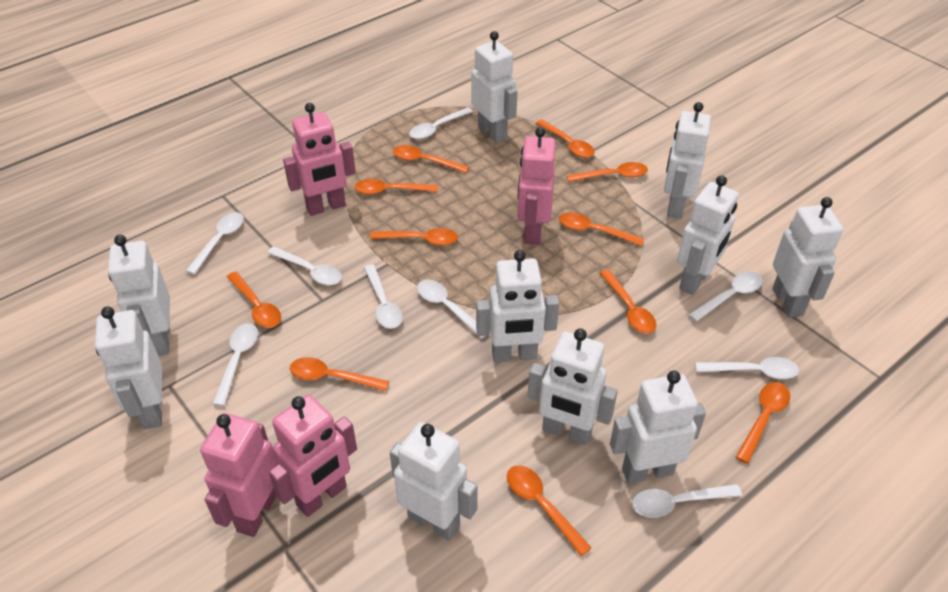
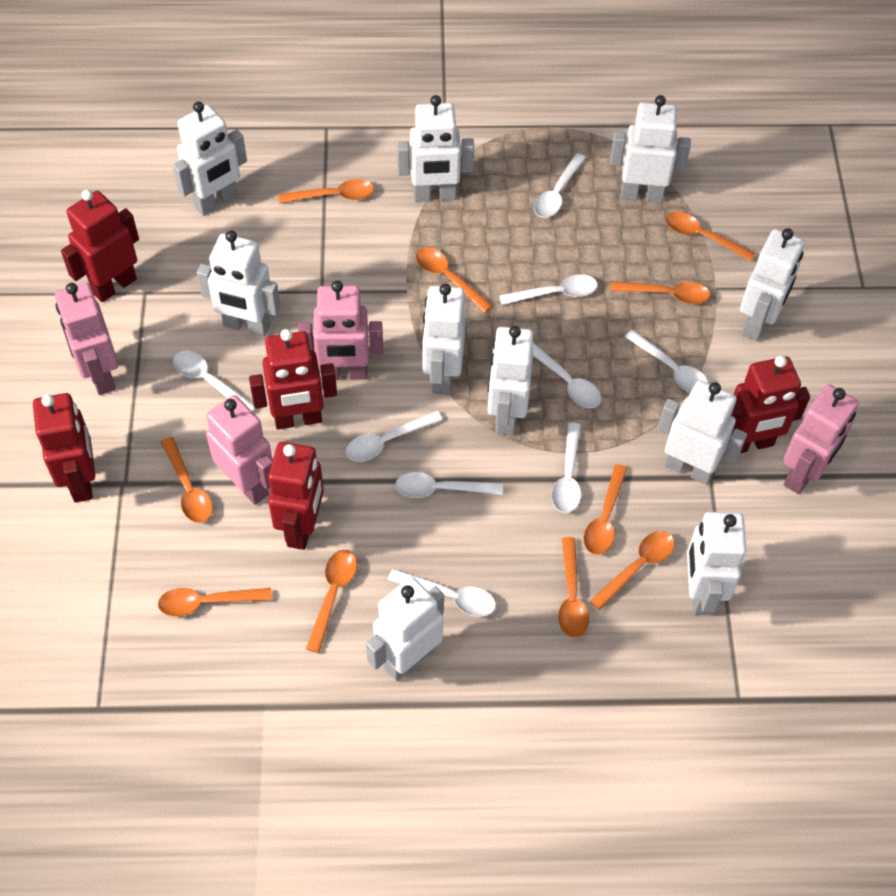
orange spoon: 11 -> 10
red robot: 0 -> 5

